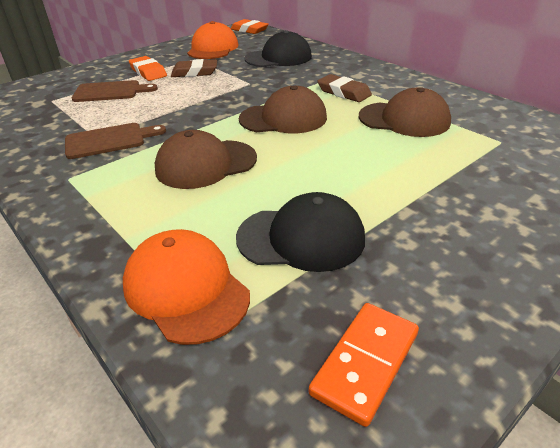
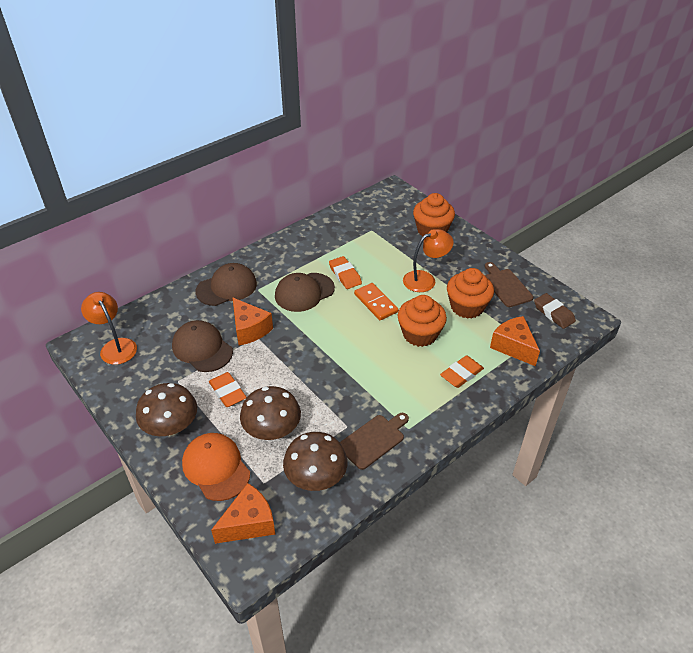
black cap: 2 -> 0
brown eraser: 2 -> 1
brown mushroom: 0 -> 3
orange cap: 2 -> 1
orange cheese: 0 -> 3
orange cupcake: 0 -> 3
orange eraser: 2 -> 3
orange lamp: 0 -> 2

